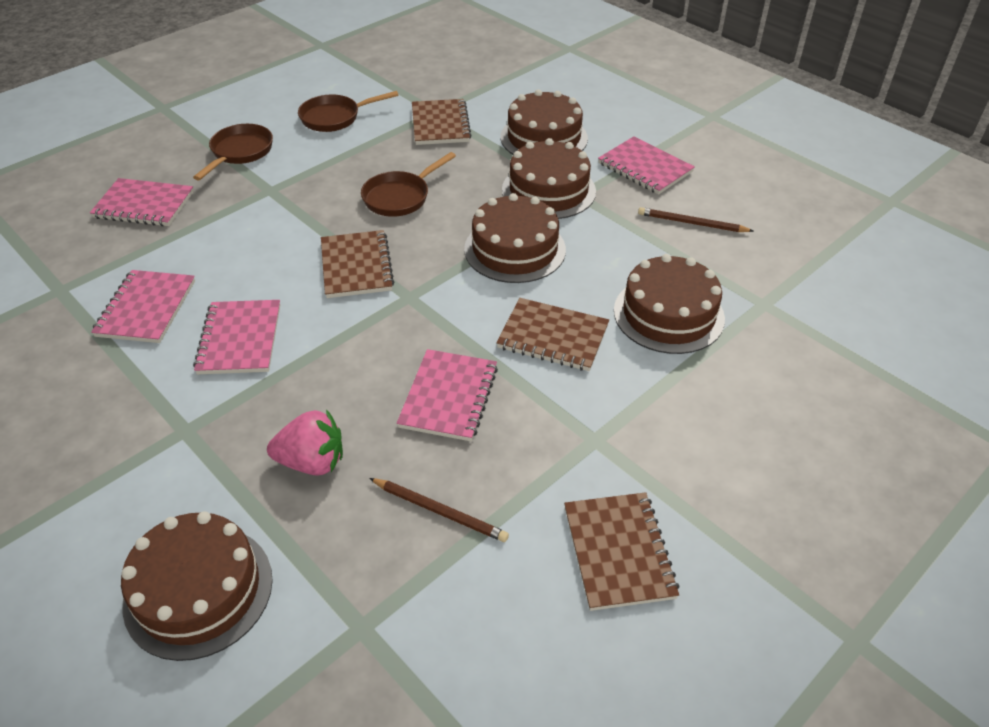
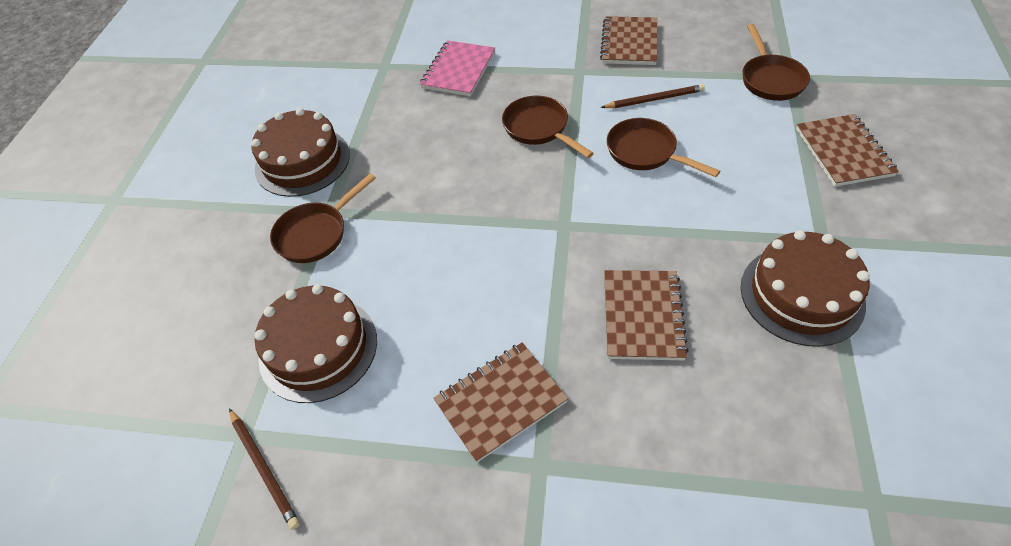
brown cake: 5 -> 3
brown pan: 3 -> 4
pink notebook: 5 -> 1
pink strawberry: 1 -> 0

